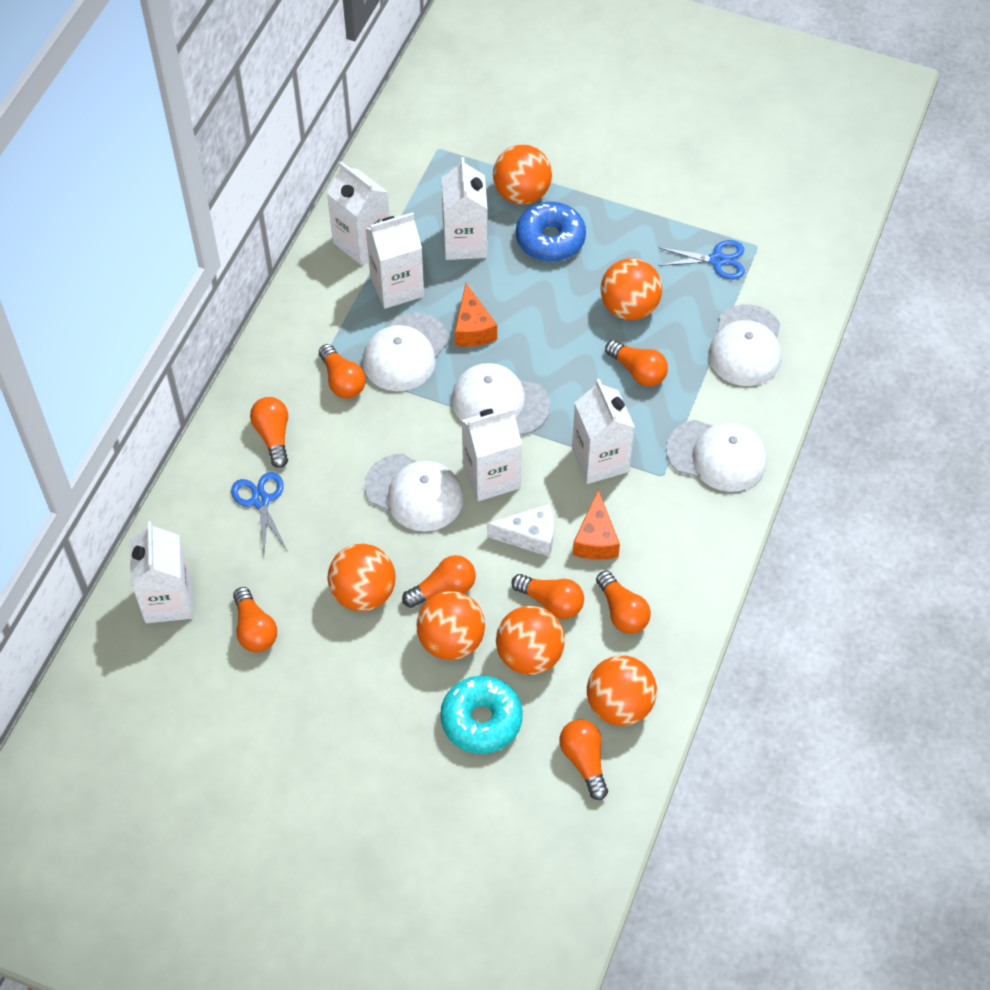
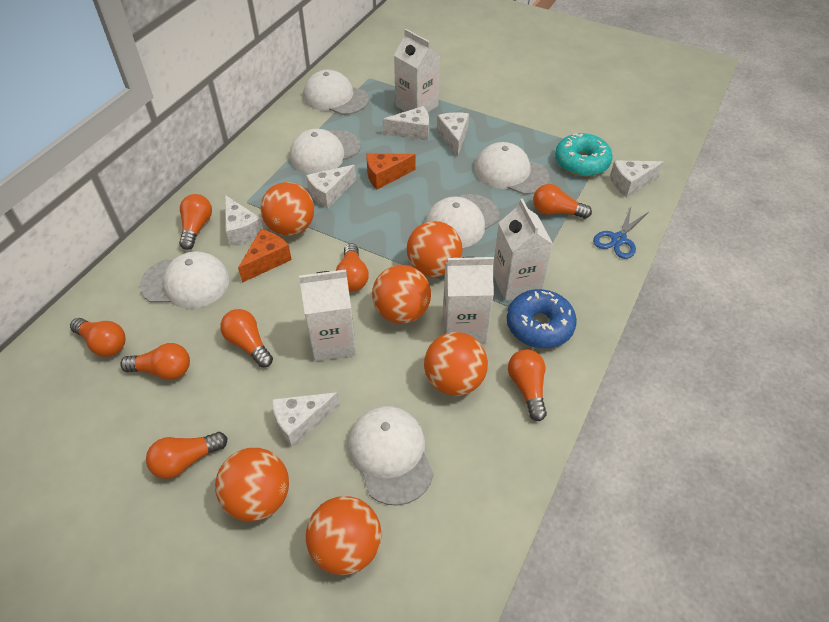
blue scissors: 2 -> 1
white cap: 5 -> 6
white carton: 6 -> 4
white cheese: 1 -> 6

